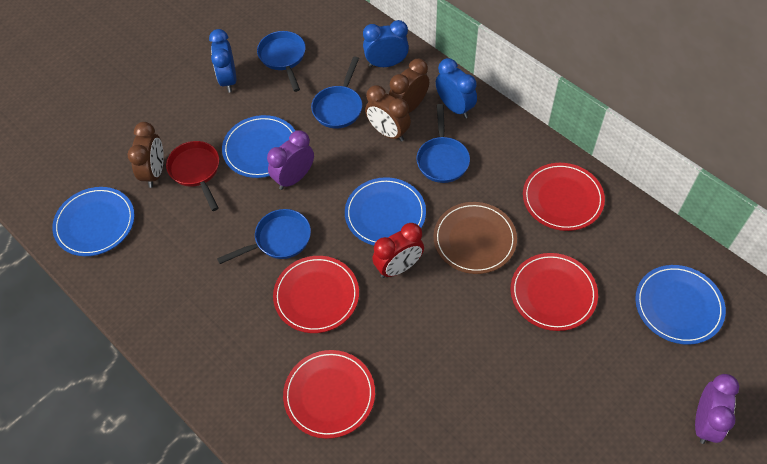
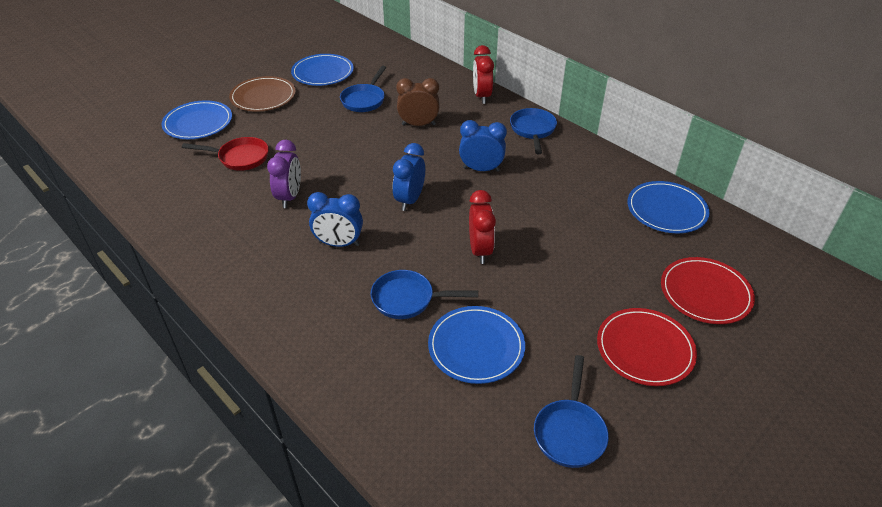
brown clock: 3 -> 1
purple clock: 2 -> 1
red clock: 1 -> 2
red plate: 4 -> 2

